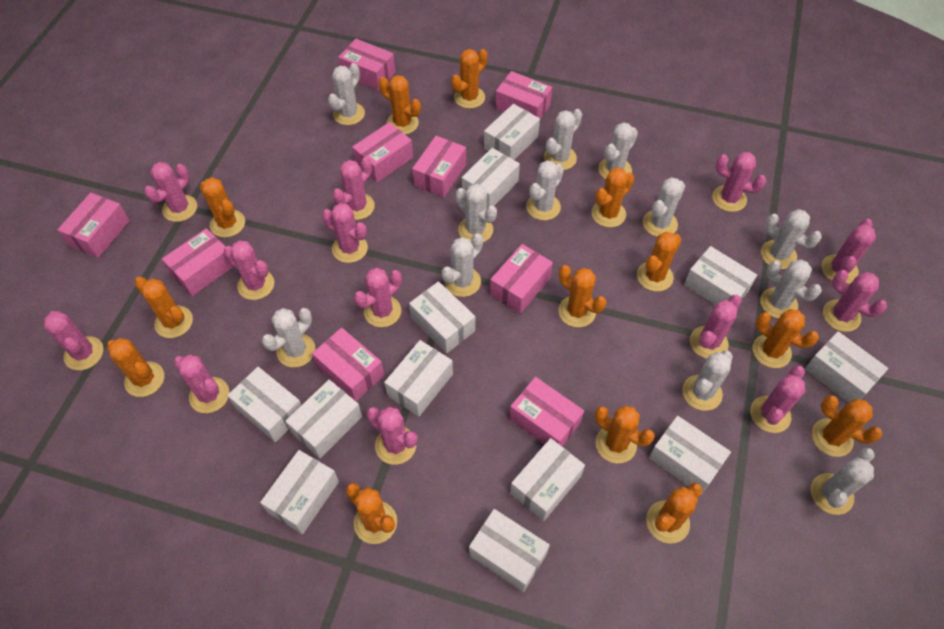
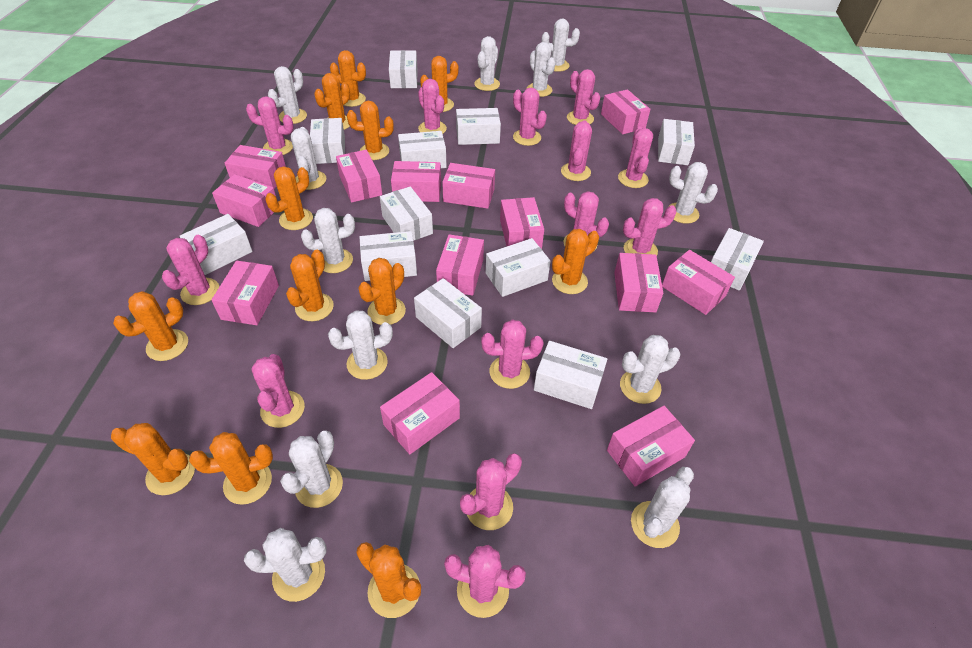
orange cactus: 13 -> 12
pink box: 9 -> 13

